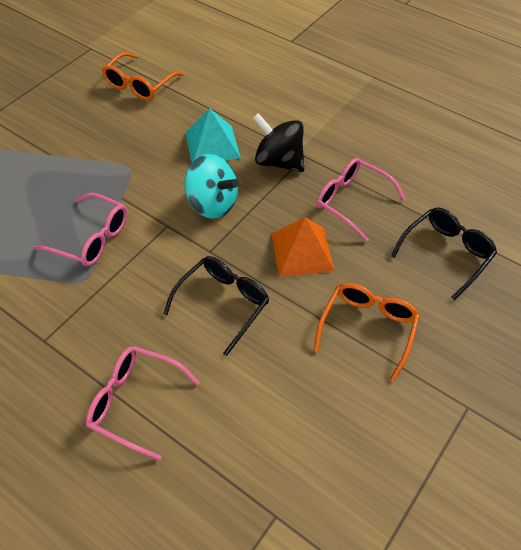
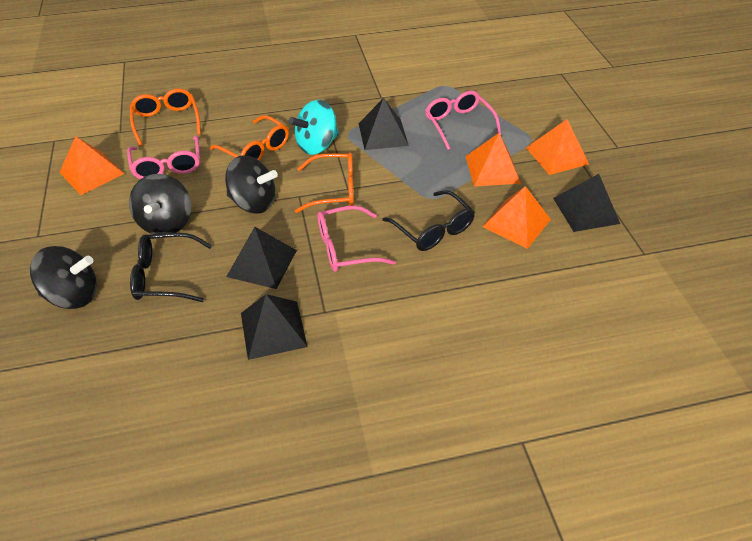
black pyramid: 0 -> 4
black spinning top: 1 -> 3
orange glasses: 2 -> 3
orange pyramid: 1 -> 4
turquoise pyramid: 1 -> 0

